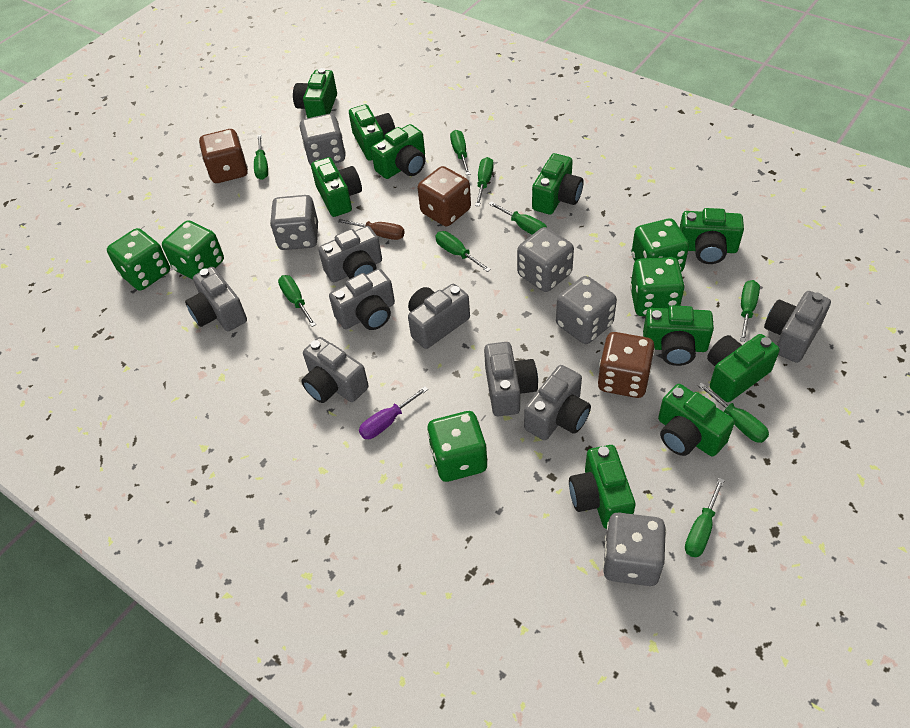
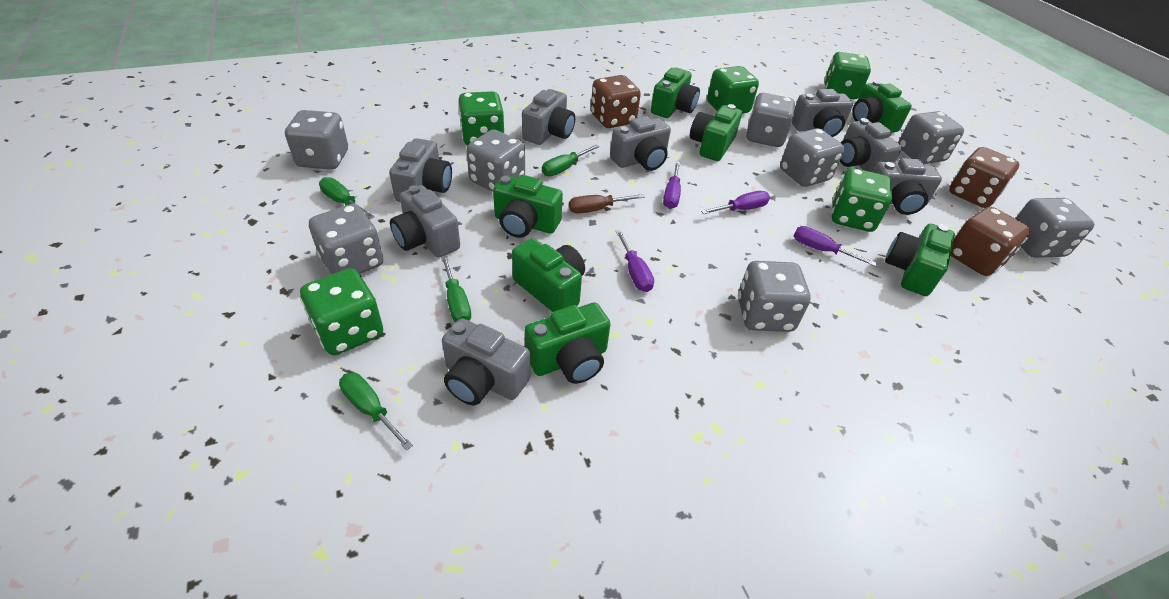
green camera: 10 -> 7
green screwdriver: 9 -> 4
grey dice: 5 -> 8
purple screwdriver: 1 -> 4

